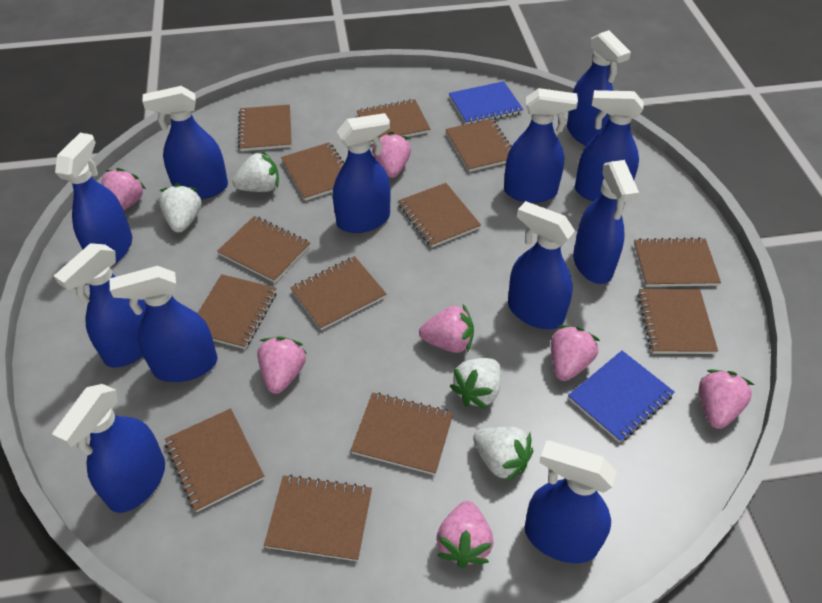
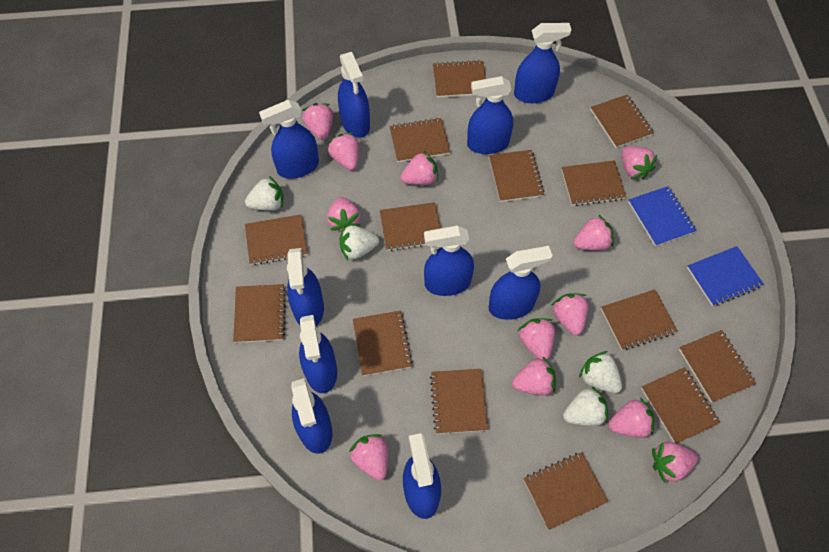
blue spray bottle: 12 -> 10
brown notebook: 13 -> 14
pink strawberry: 7 -> 12

